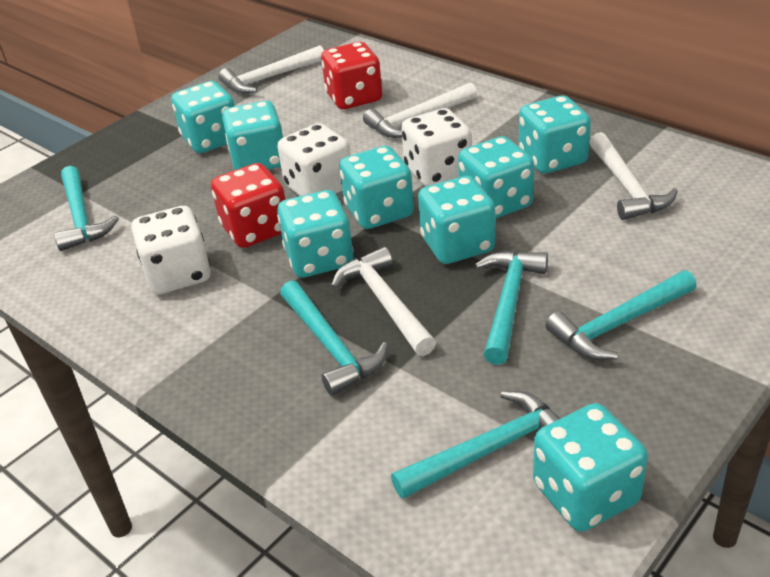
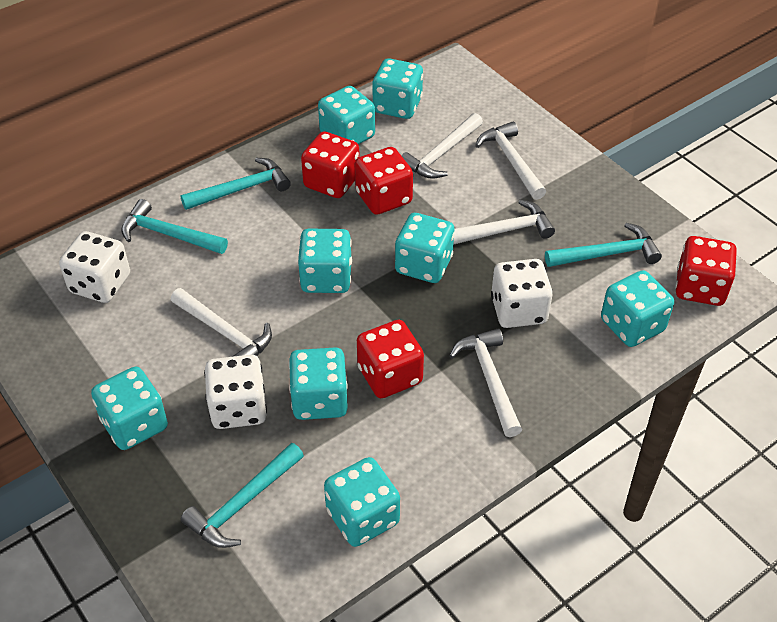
red dice: 2 -> 4
turquoise hammer: 5 -> 4
white hammer: 4 -> 5

